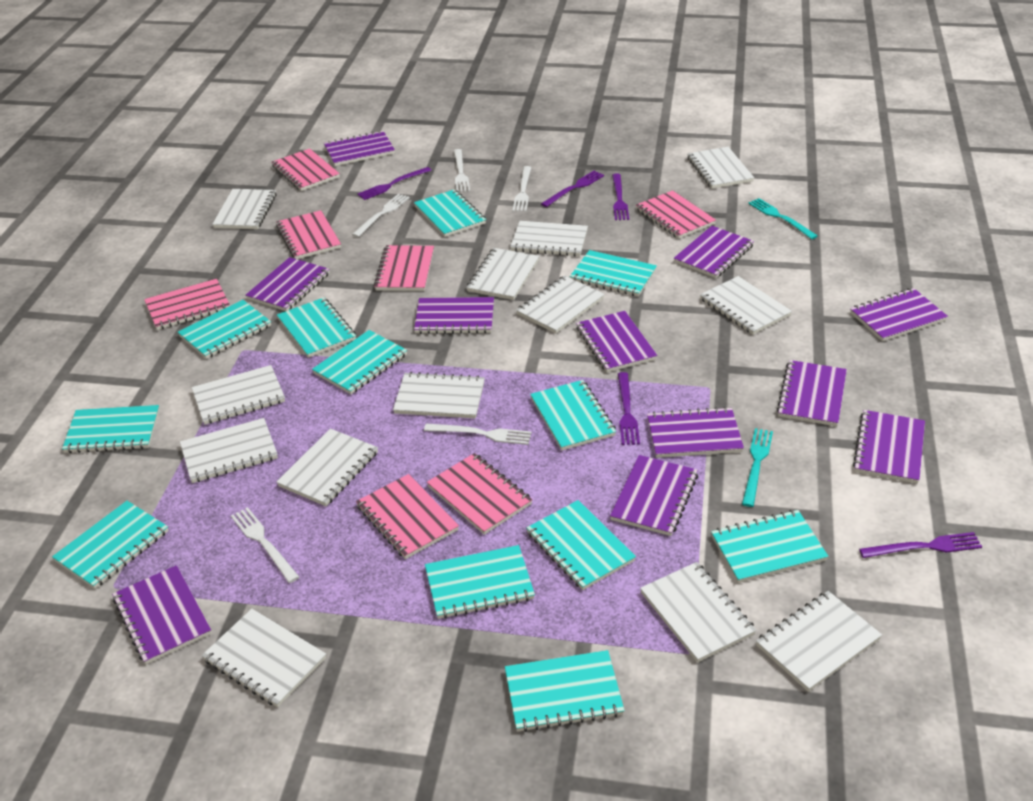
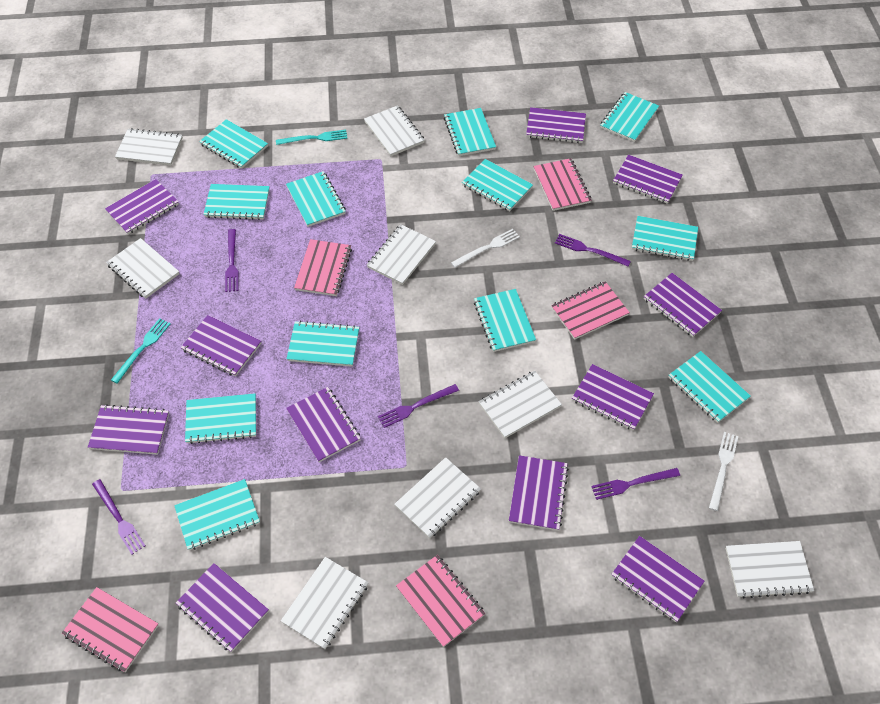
pink notebook: 7 -> 5
white fork: 5 -> 2
white notebook: 13 -> 8

